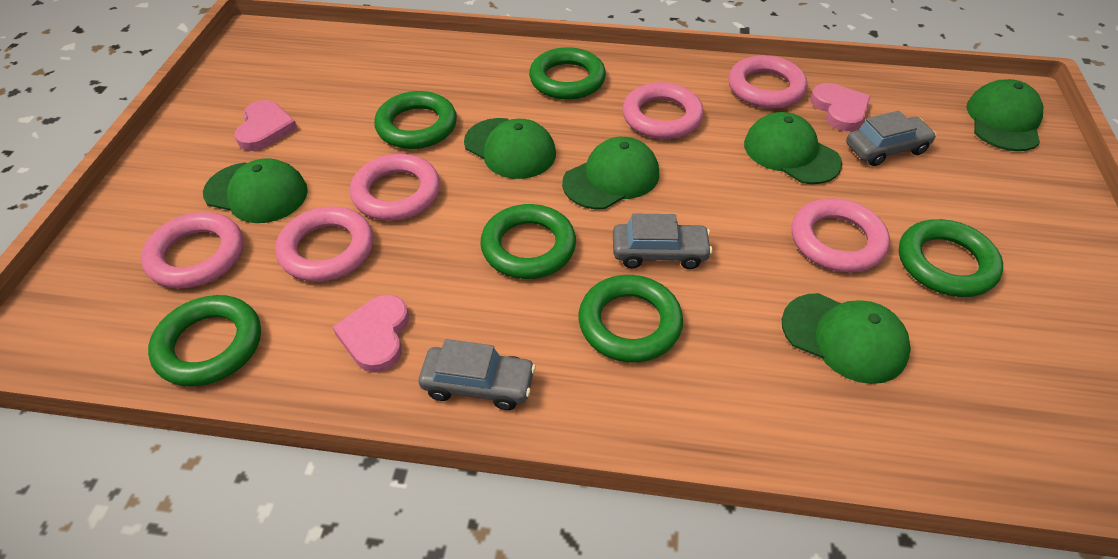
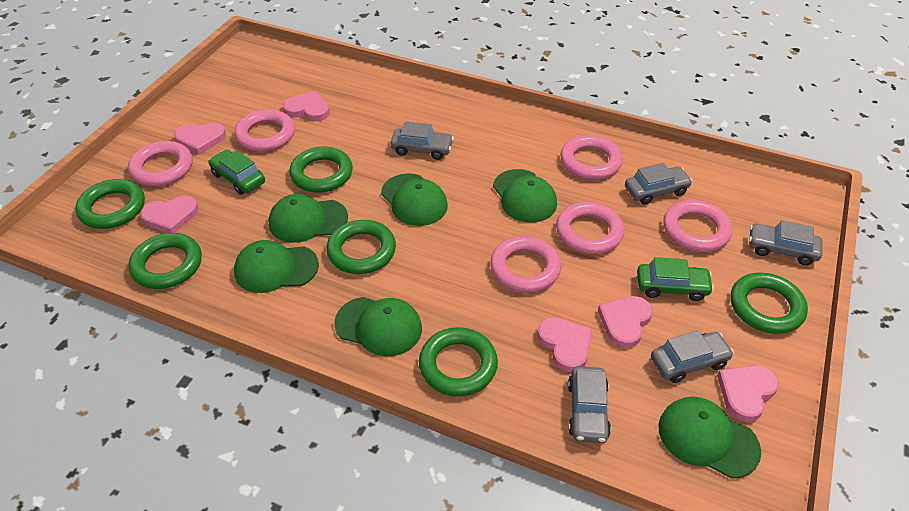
green car: 0 -> 2
grey car: 3 -> 5
pink heart: 3 -> 6

